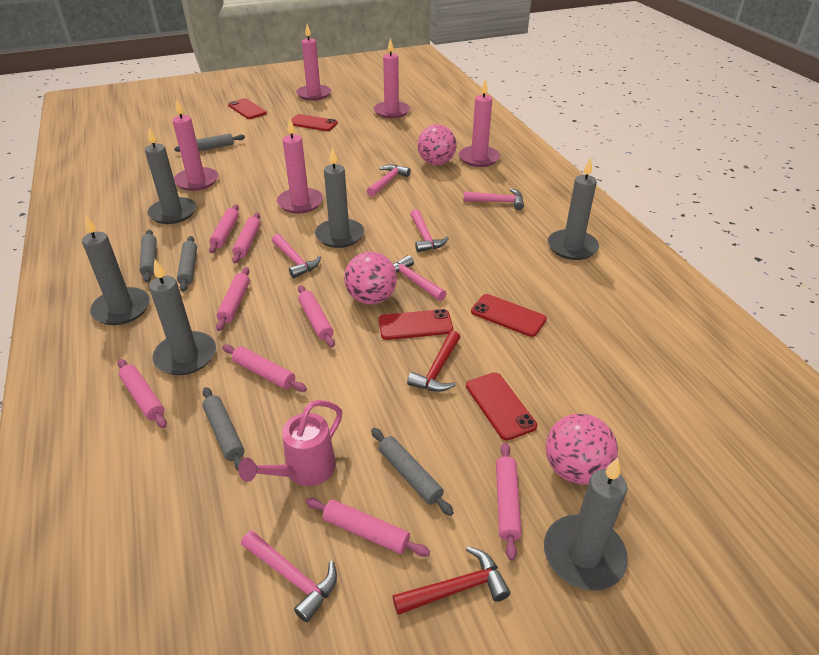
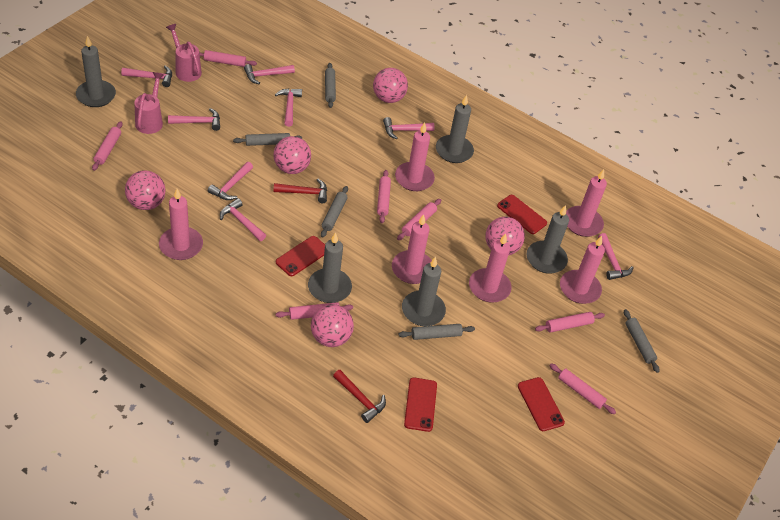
grey candle: 6 -> 5
pink ball: 3 -> 5
pink candle: 5 -> 6
pink hammer: 6 -> 8
pink rolling pin: 8 -> 7
pink watering can: 1 -> 2
red phone: 5 -> 4

